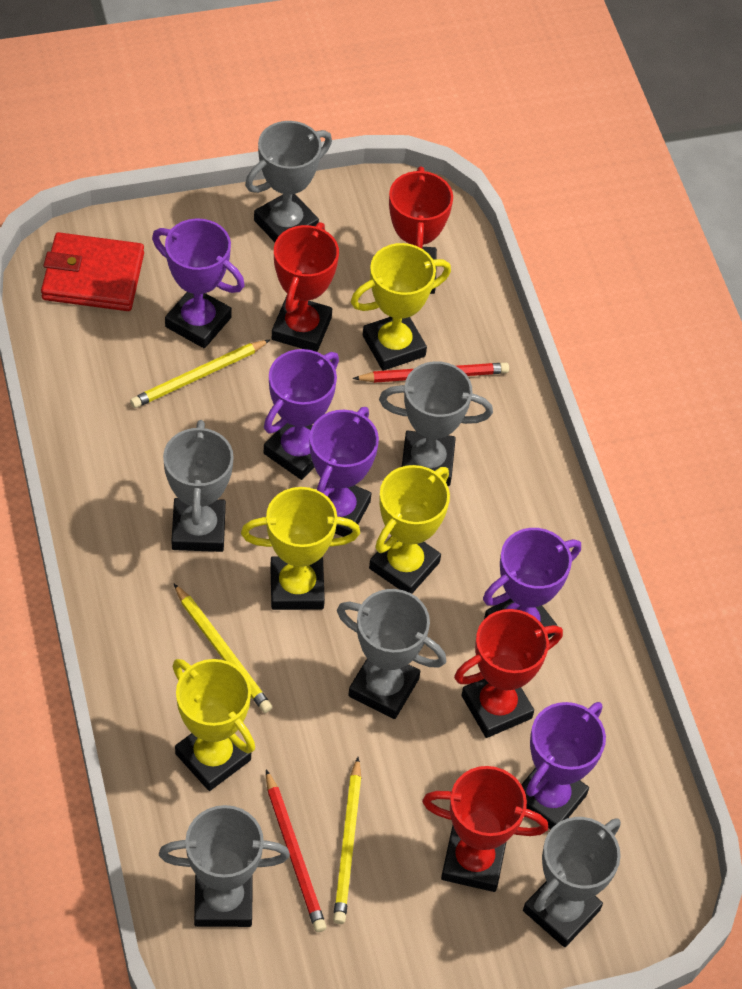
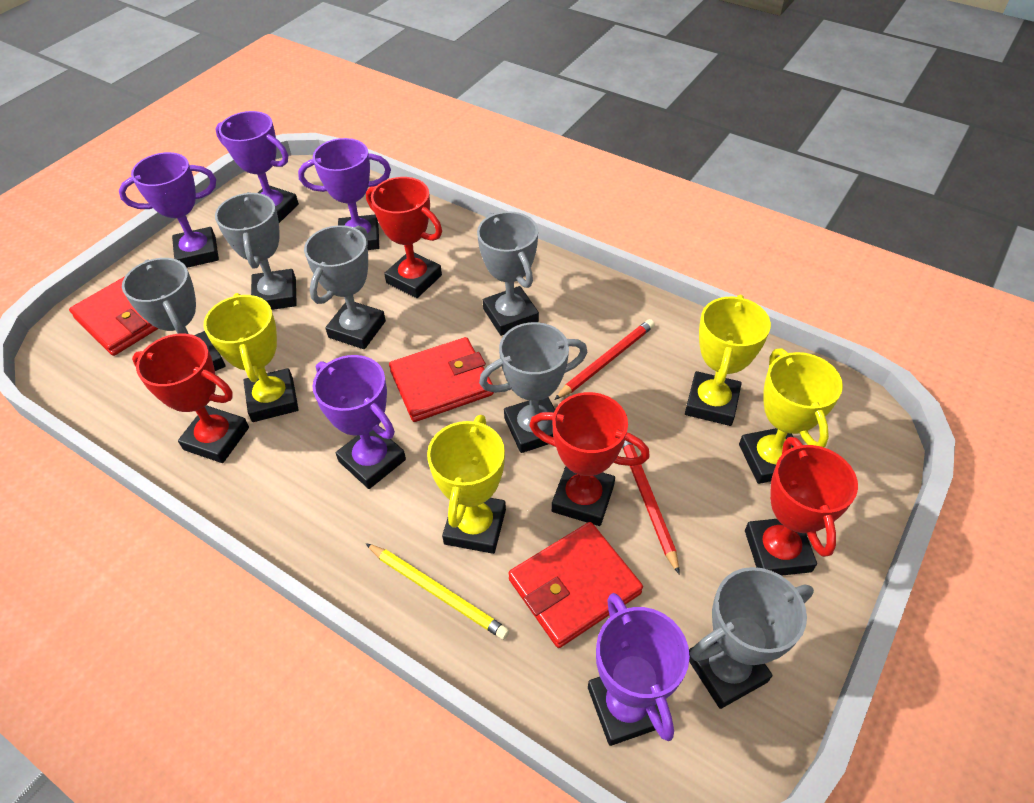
red wallet: 1 -> 3
yellow pencil: 3 -> 1

